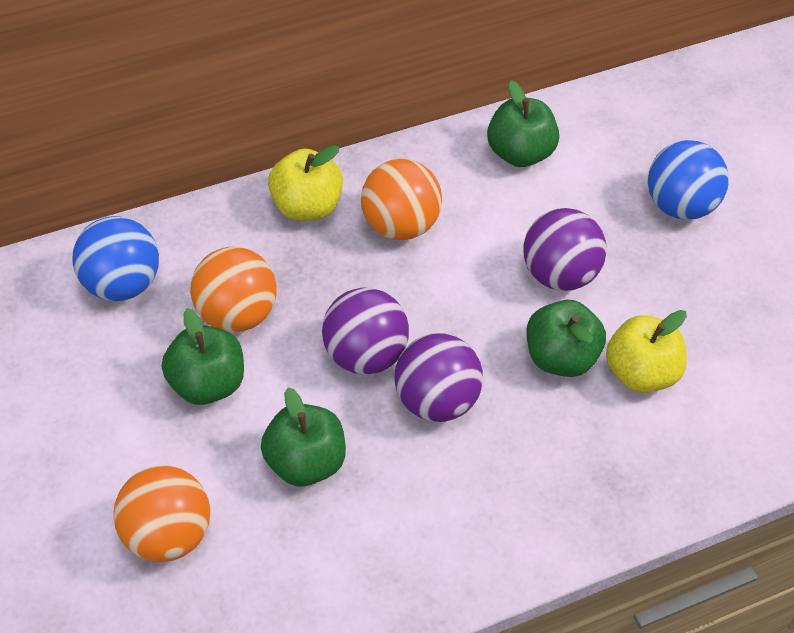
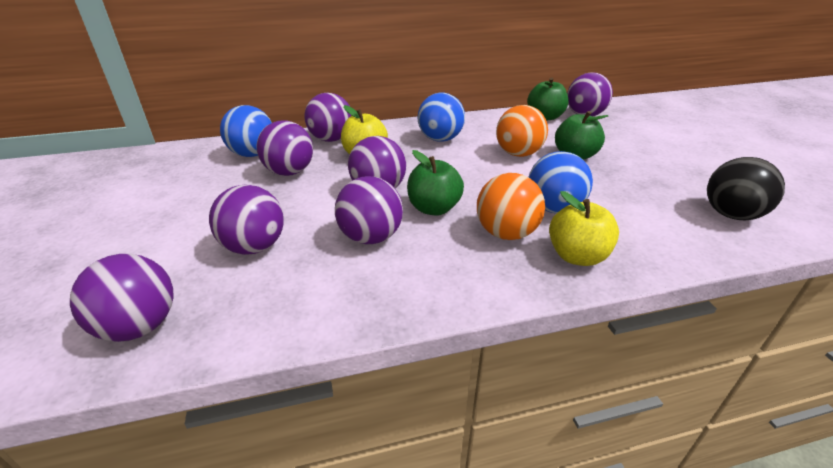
black ball: 0 -> 1
blue ball: 2 -> 3
green apple: 4 -> 3
orange ball: 3 -> 2
purple ball: 3 -> 7

